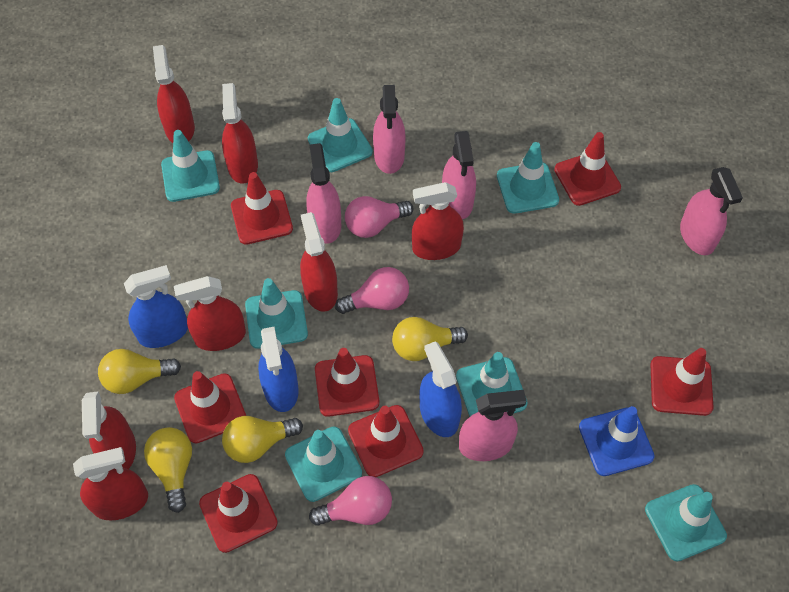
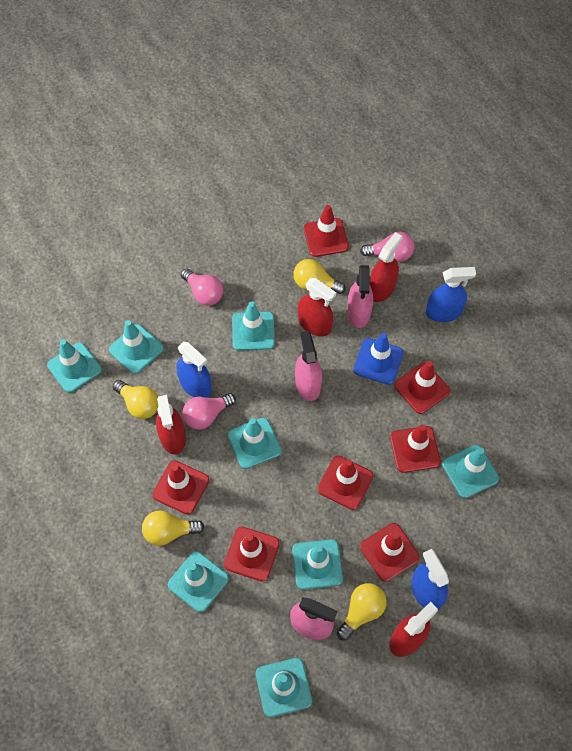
pink spray bottle: 5 -> 3
red spray bottle: 7 -> 4
turquoise traffic cone: 7 -> 8

